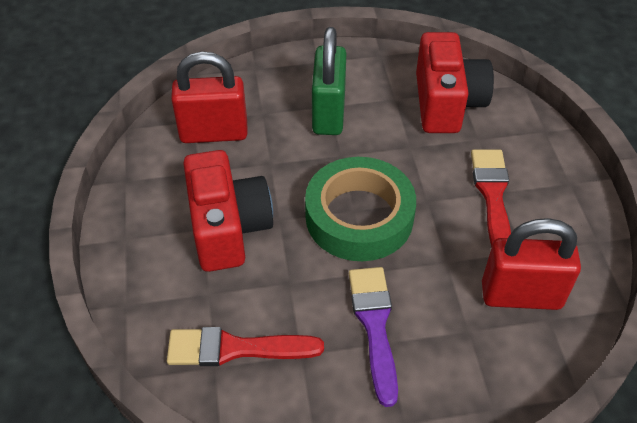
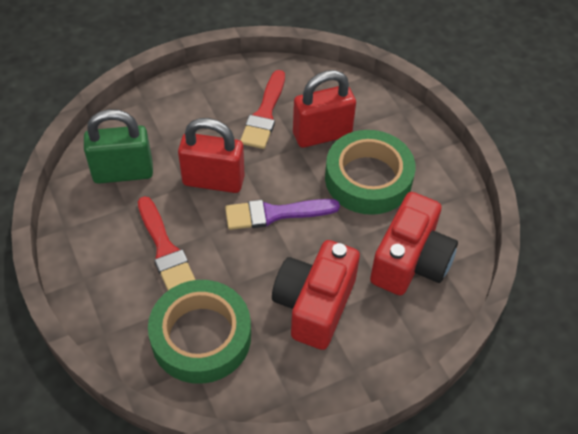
green tape: 1 -> 2

